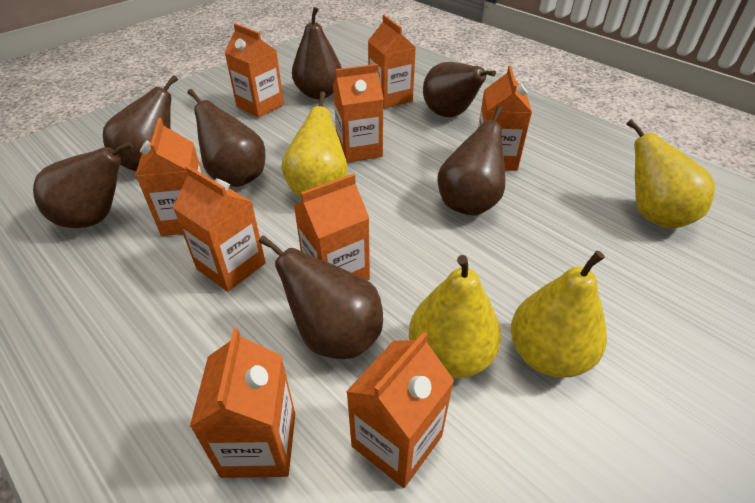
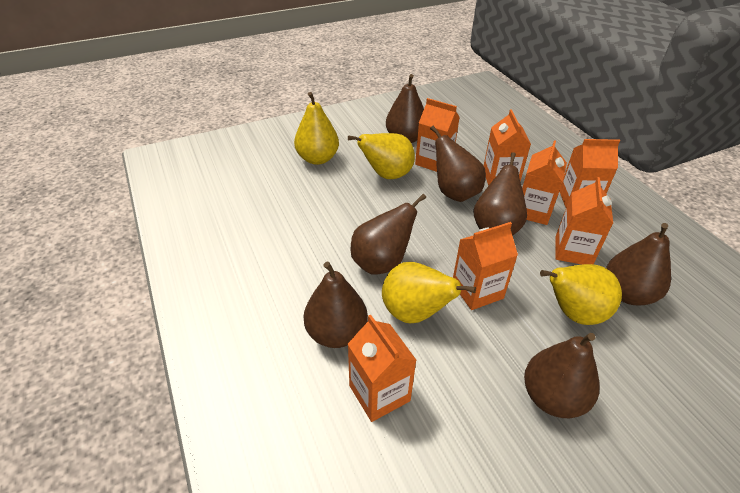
orange carton: 9 -> 7

